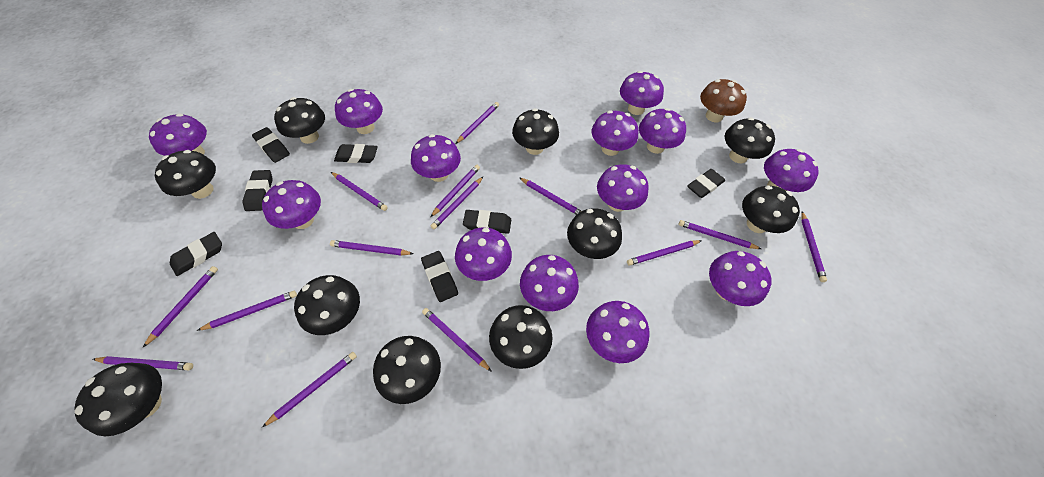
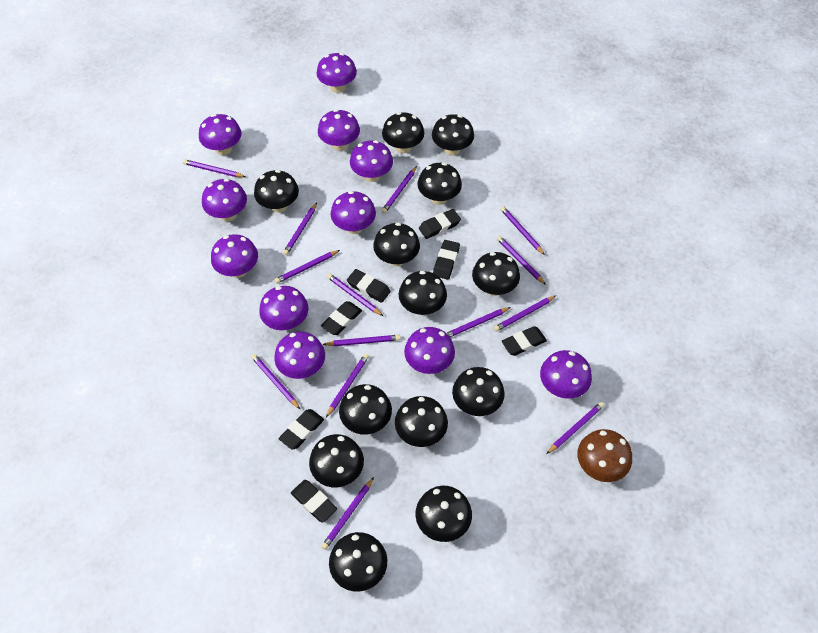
black mushroom: 10 -> 13
purple mushroom: 13 -> 11

